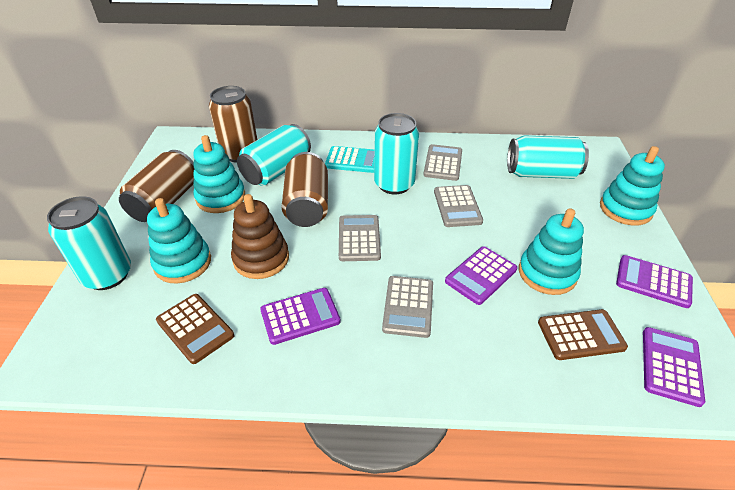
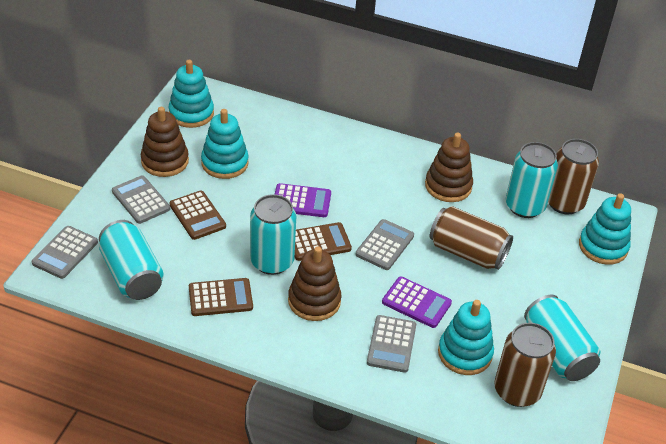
brown calculator: 2 -> 3
brown stacking toy: 1 -> 3
purple calculator: 4 -> 2
turquoise calculator: 1 -> 0

